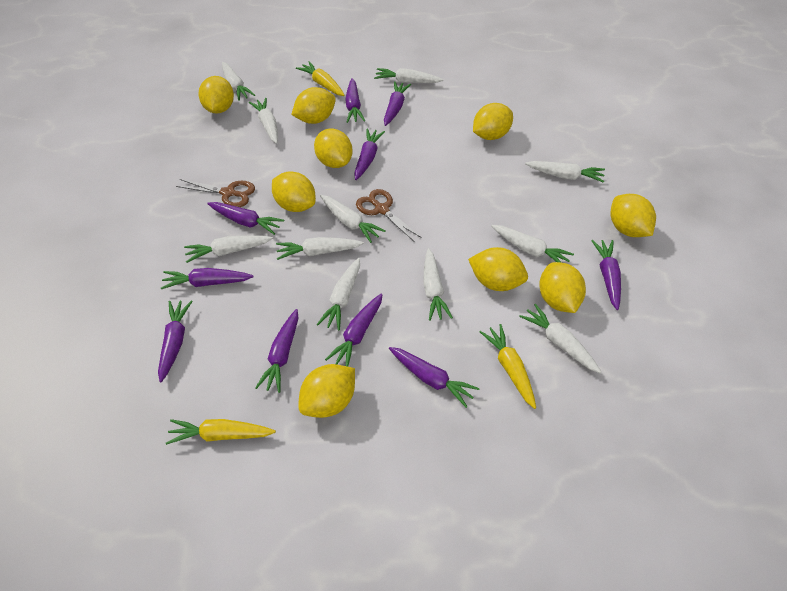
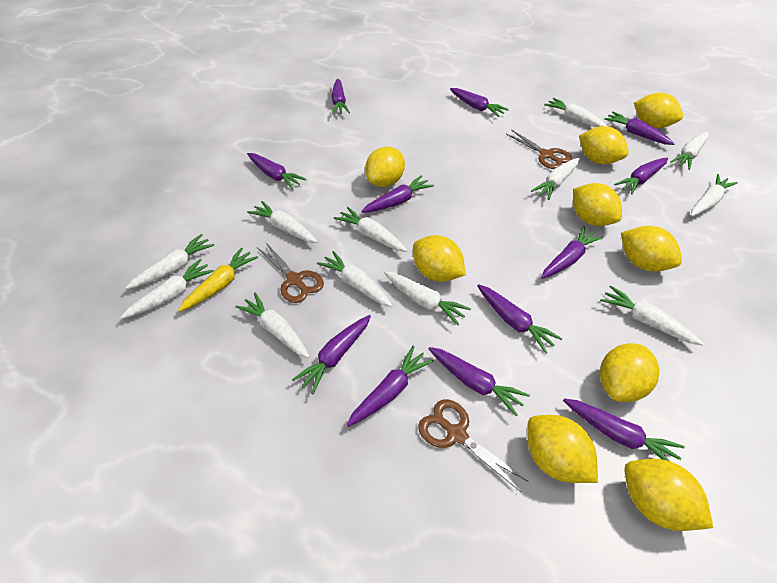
brown scissors: 2 -> 3
purple carrot: 10 -> 12
white carrot: 11 -> 12
yellow carrot: 3 -> 1

